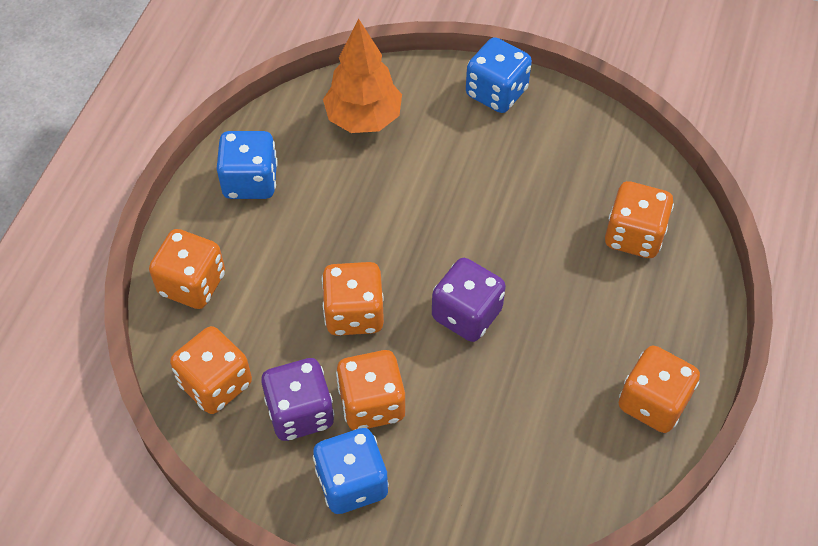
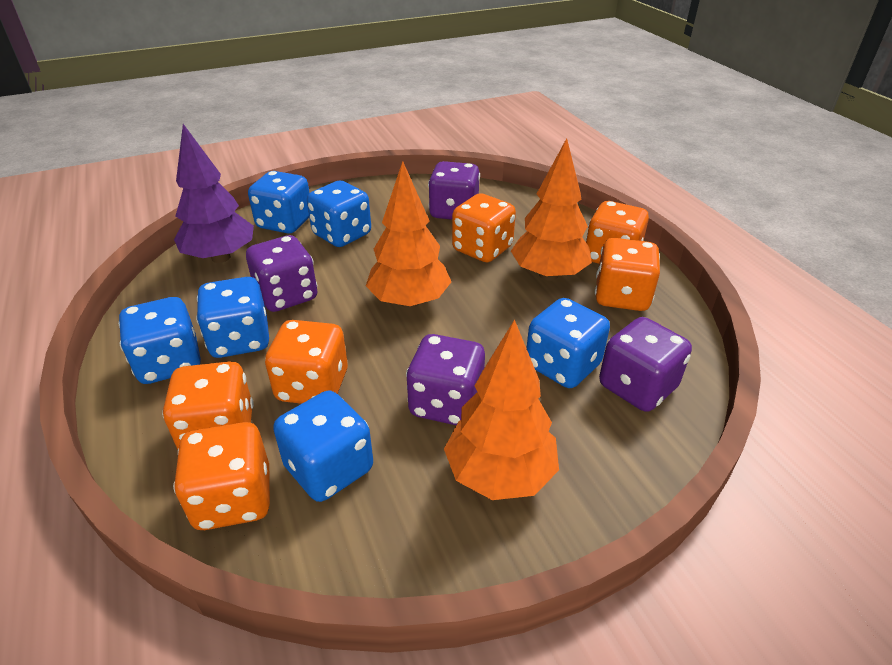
blue dice: 3 -> 6
orange tree: 1 -> 3
purple dice: 2 -> 4
purple tree: 0 -> 1

